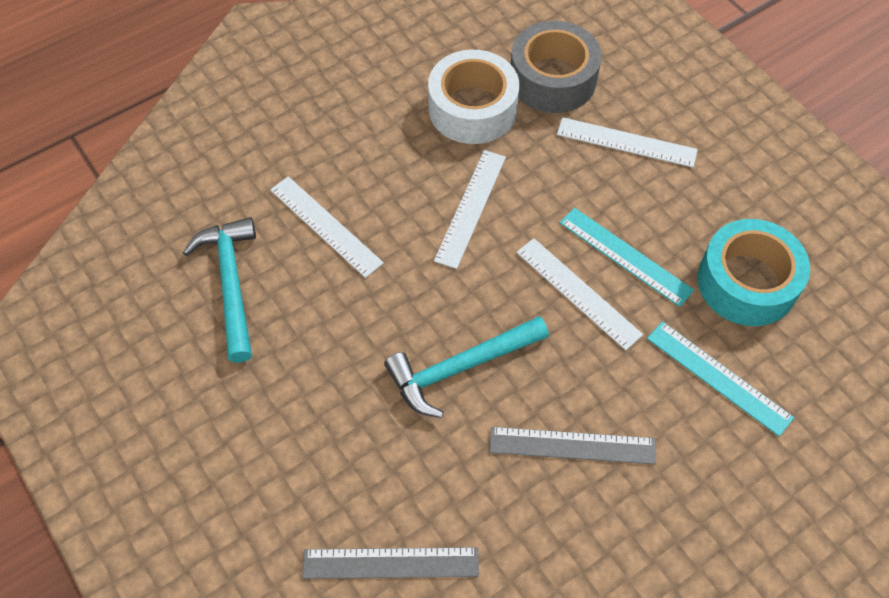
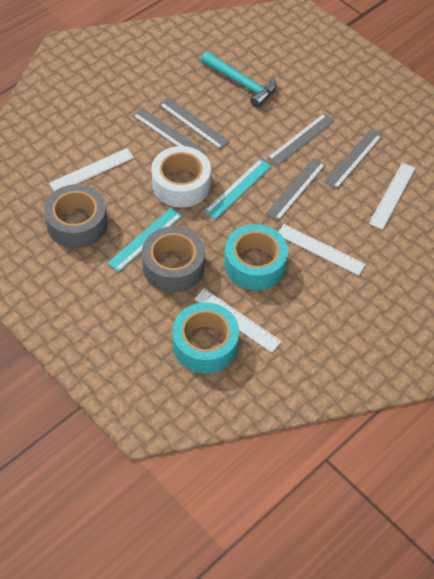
grey ruler: 2 -> 5
grey tape: 1 -> 2
turquoise hammer: 2 -> 1
turquoise tape: 1 -> 2

